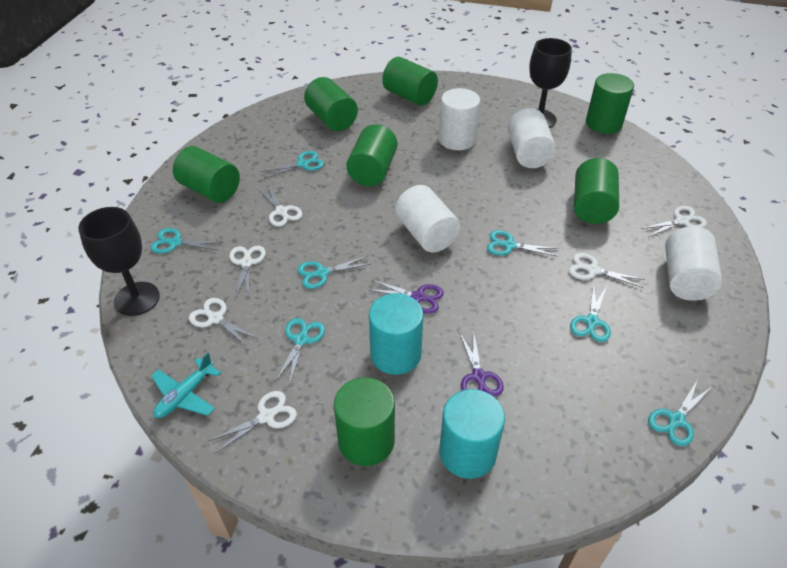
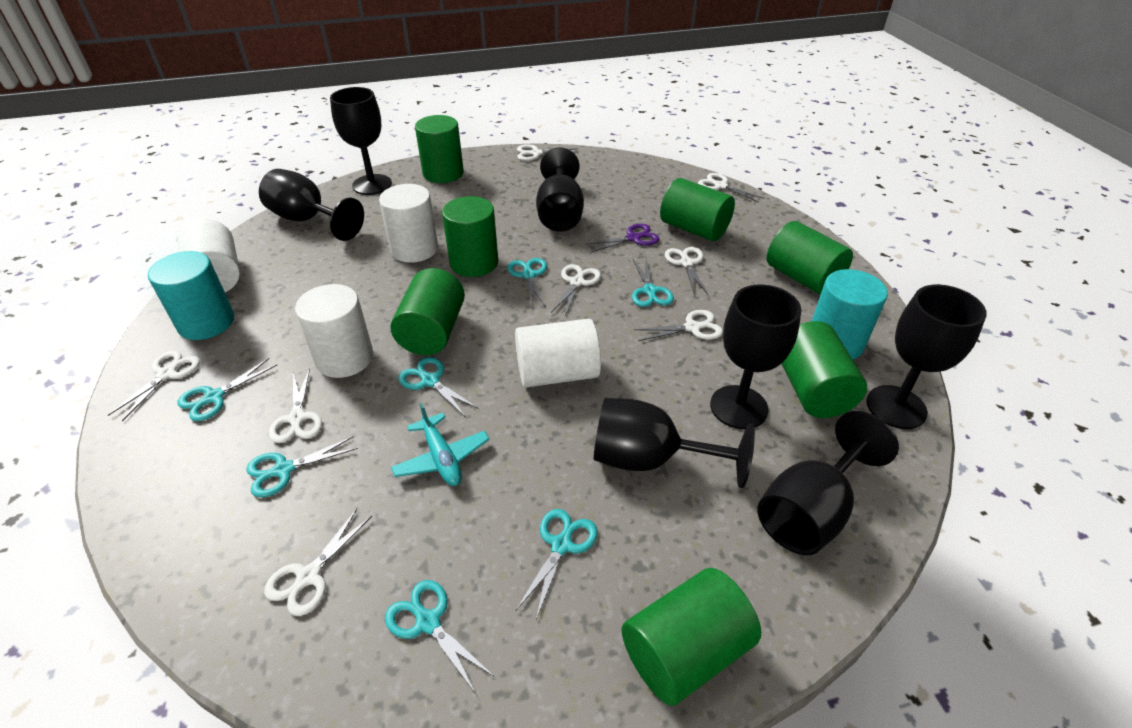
black goblet: 2 -> 7
purple scissors: 2 -> 1
white scissors: 6 -> 8

